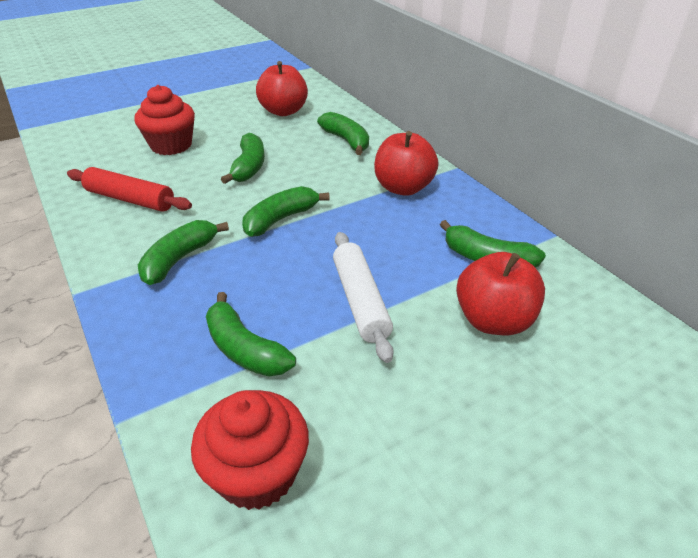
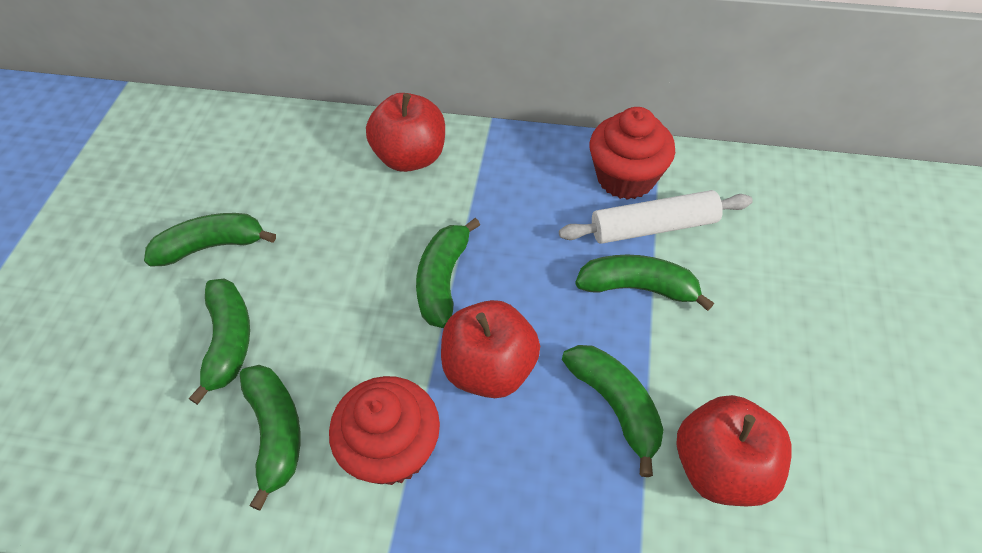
red rolling pin: 1 -> 0

